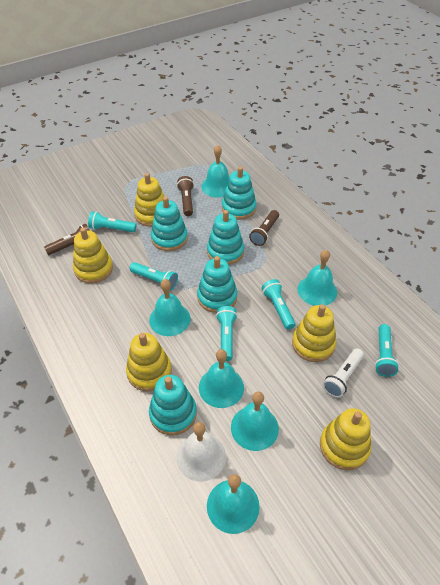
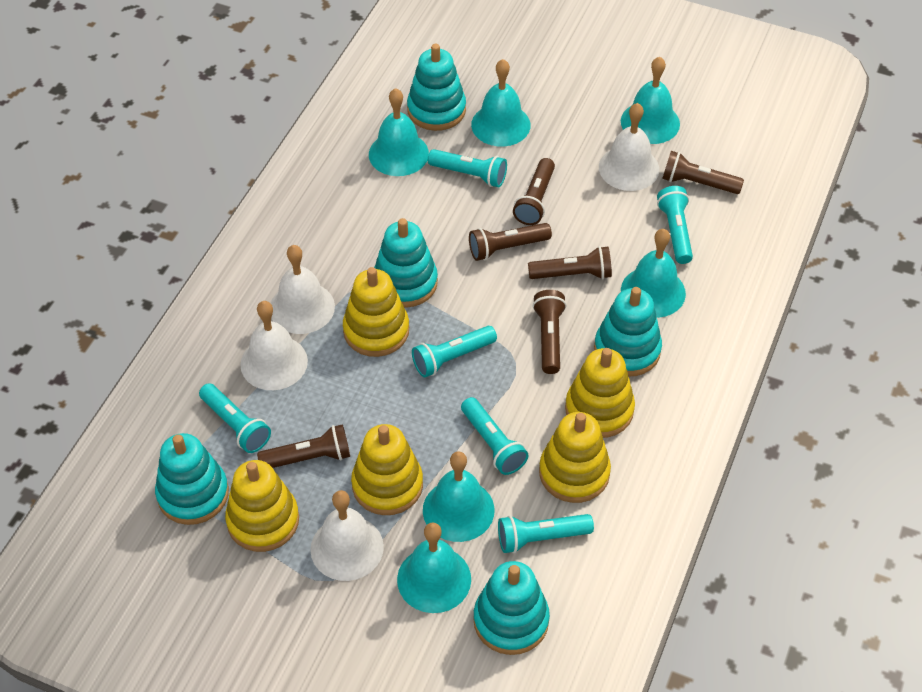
brown flashlight: 3 -> 6
turquoise flashlight: 5 -> 6
white bell: 1 -> 4
white flashlight: 1 -> 0

